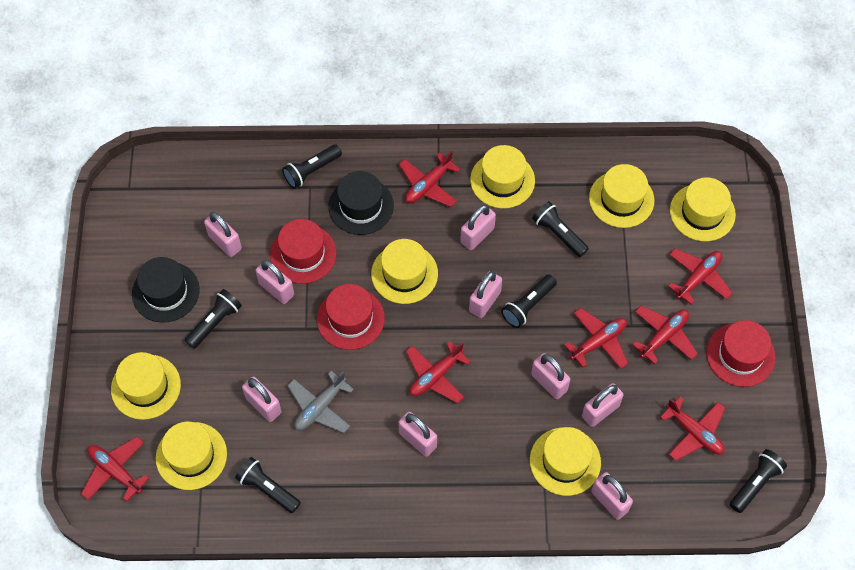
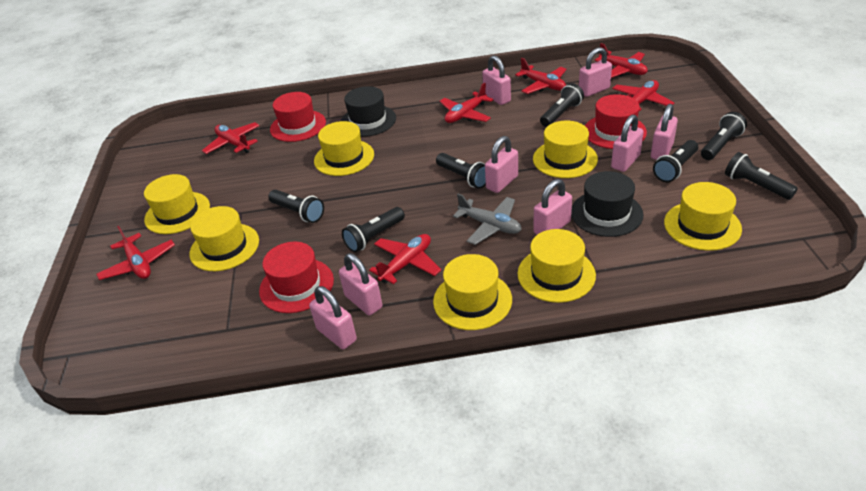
black flashlight: 6 -> 7
pink padlock: 9 -> 8

